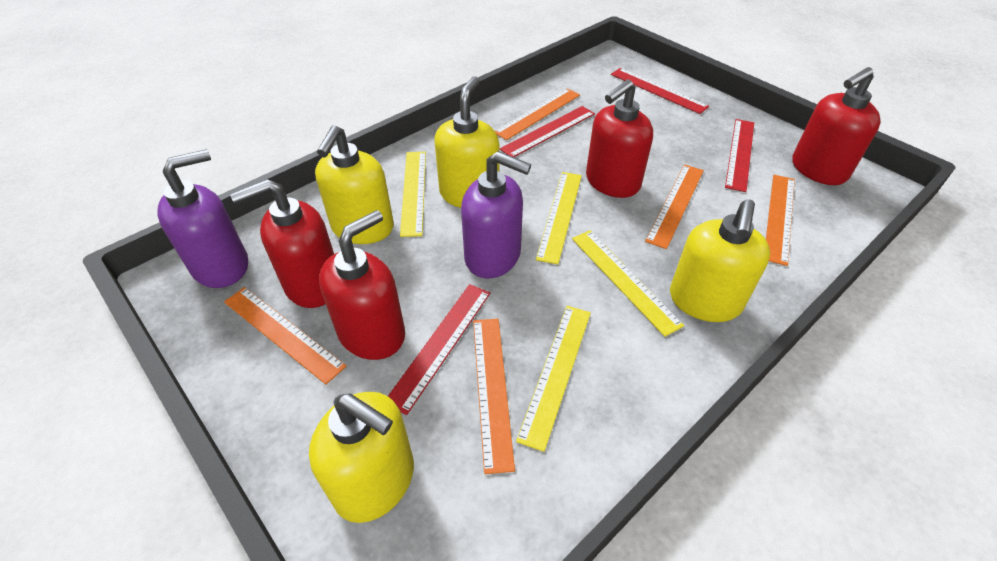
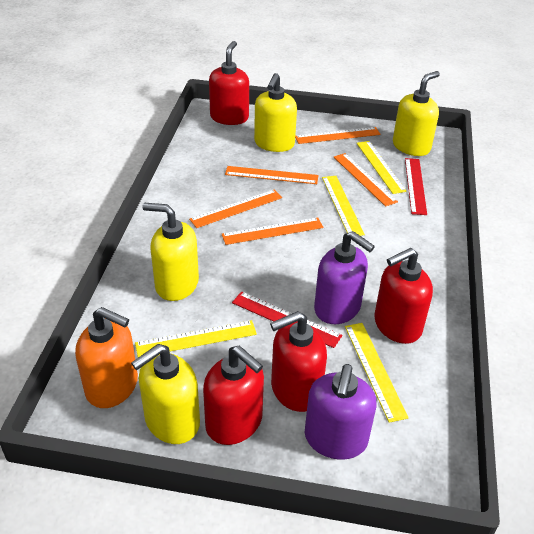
orange soap dispenser: 0 -> 1
red ruler: 4 -> 2

